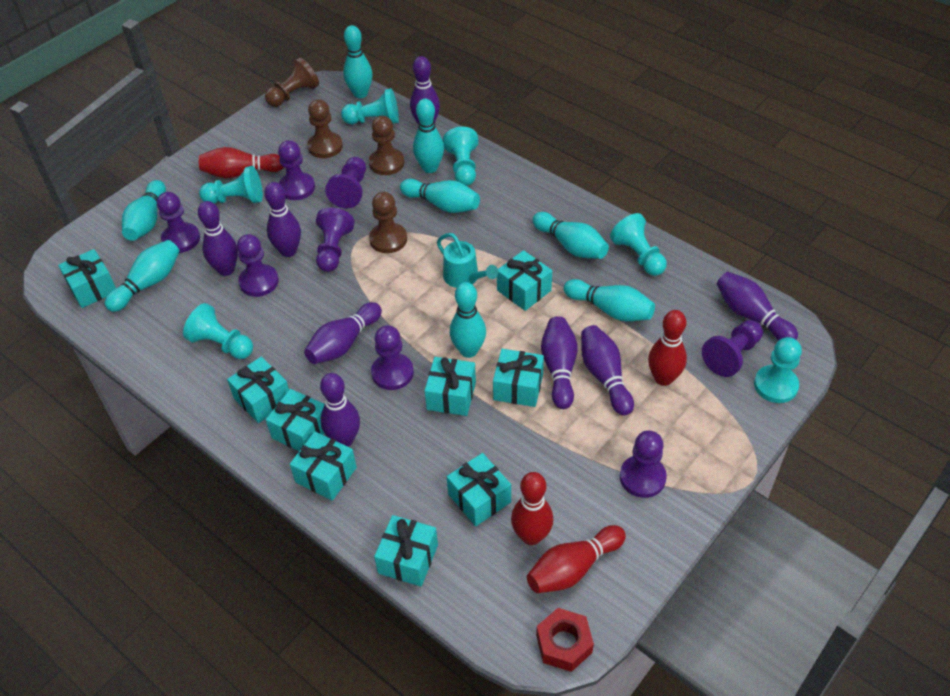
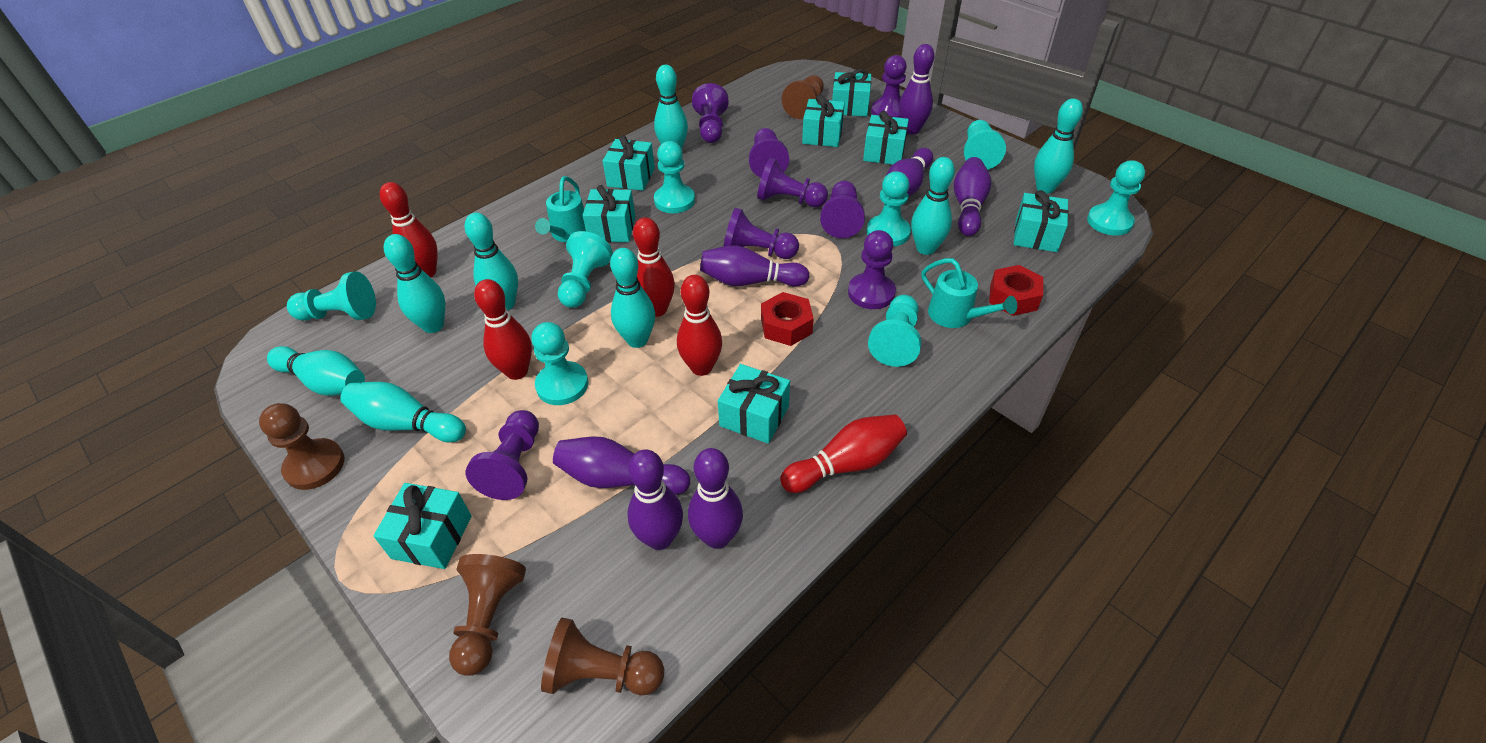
purple bowling pin: 8 -> 7
red bowling pin: 4 -> 5
red nut: 1 -> 2
turquoise gift: 9 -> 8
turquoise pawn: 6 -> 8
turquoise watering can: 1 -> 2

